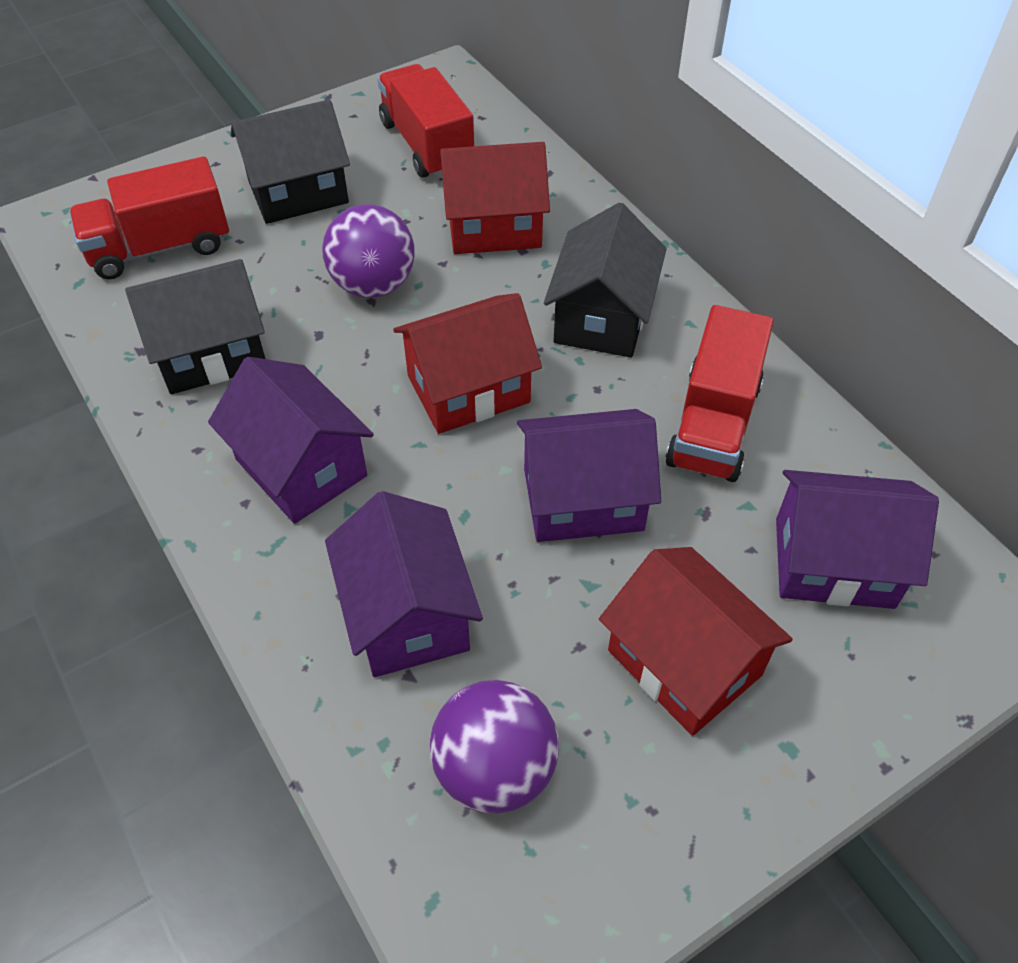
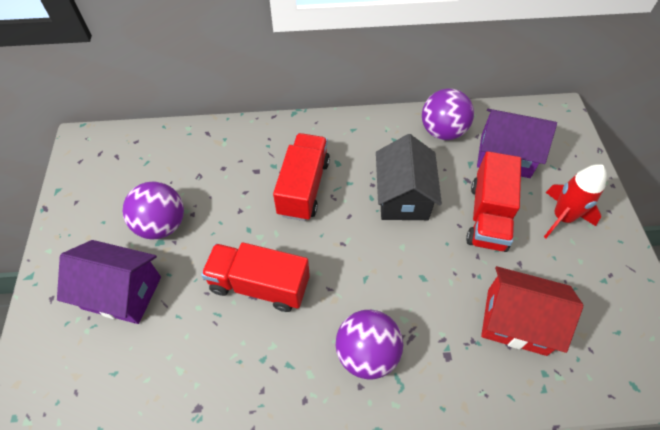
black house: 3 -> 1
purple ball: 2 -> 3
purple house: 4 -> 2
red house: 3 -> 1
red rocket: 0 -> 1

